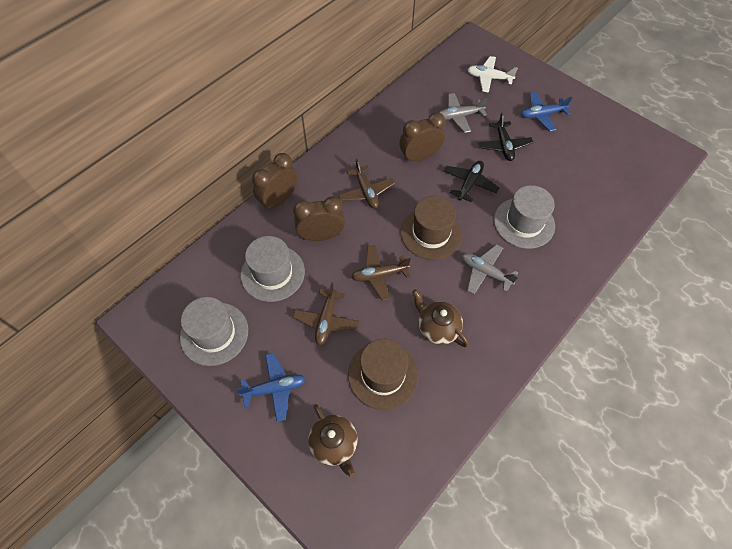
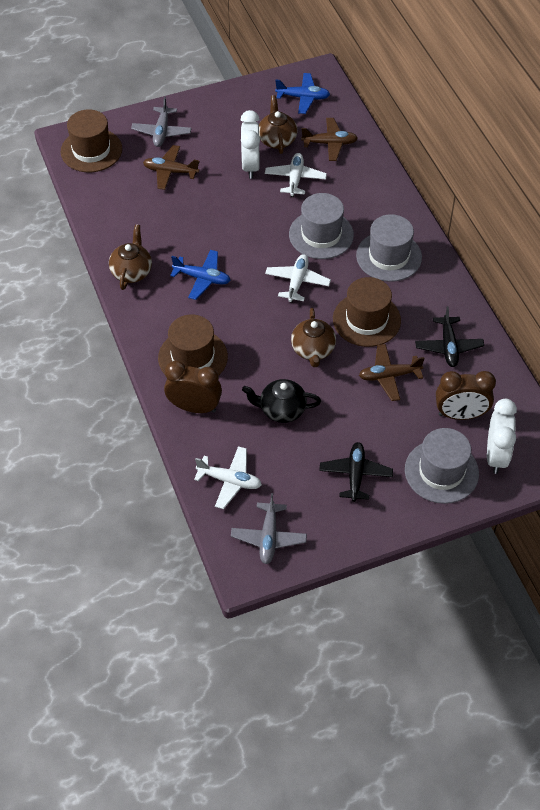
black teapot: 0 -> 1
brown clock: 3 -> 2
brown hat: 2 -> 3
brown teapot: 2 -> 3
white clock: 0 -> 2
white plane: 1 -> 3

